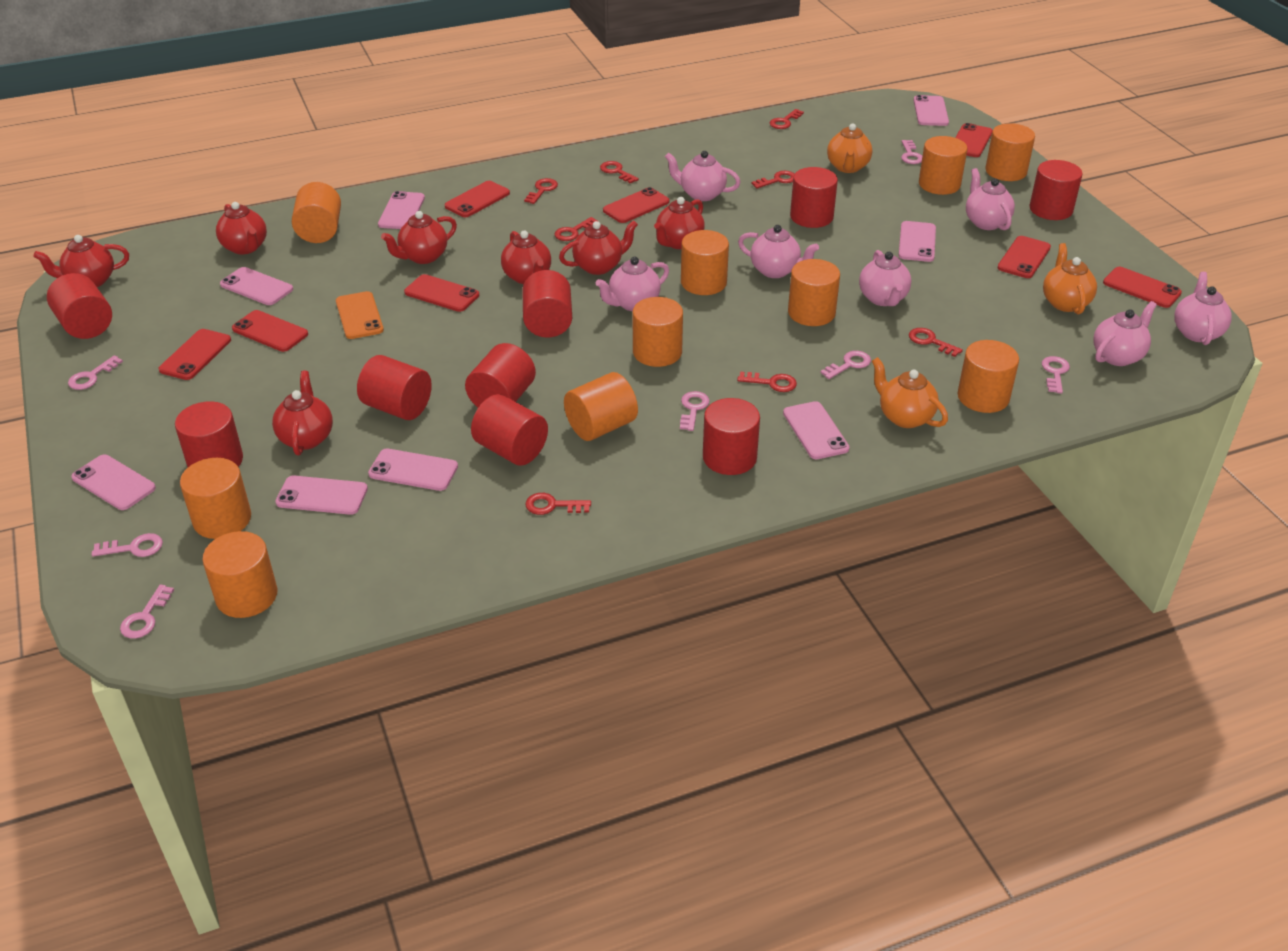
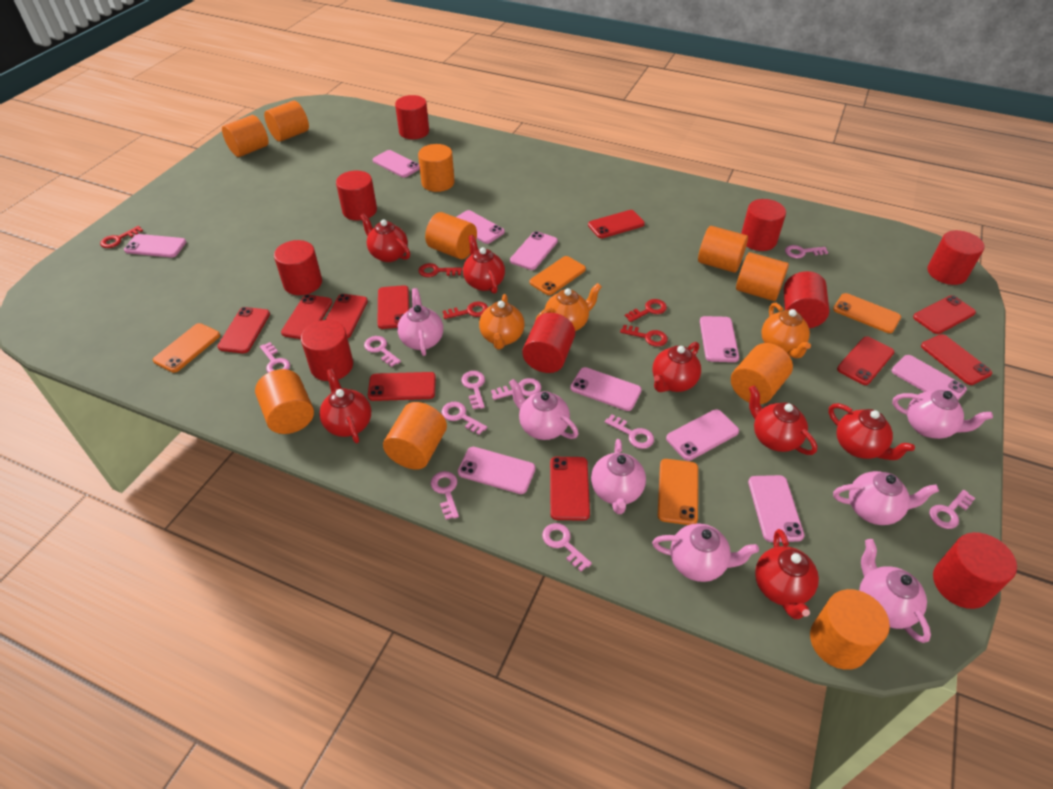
orange phone: 1 -> 4
pink key: 7 -> 10
pink phone: 8 -> 10
red key: 8 -> 5
red phone: 8 -> 10

